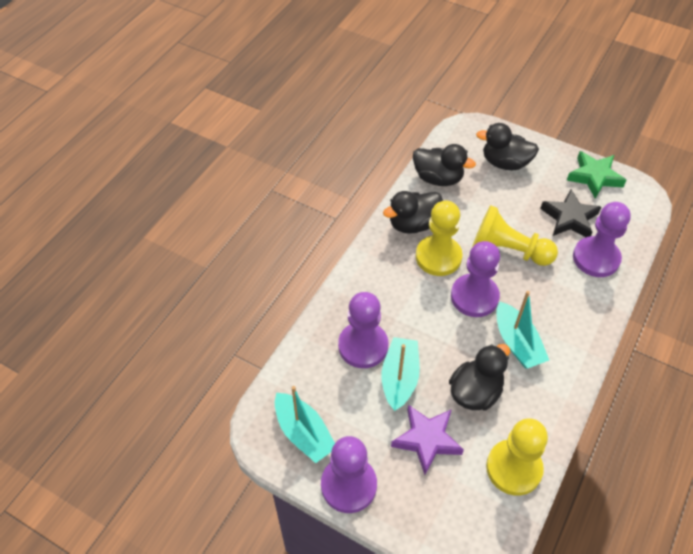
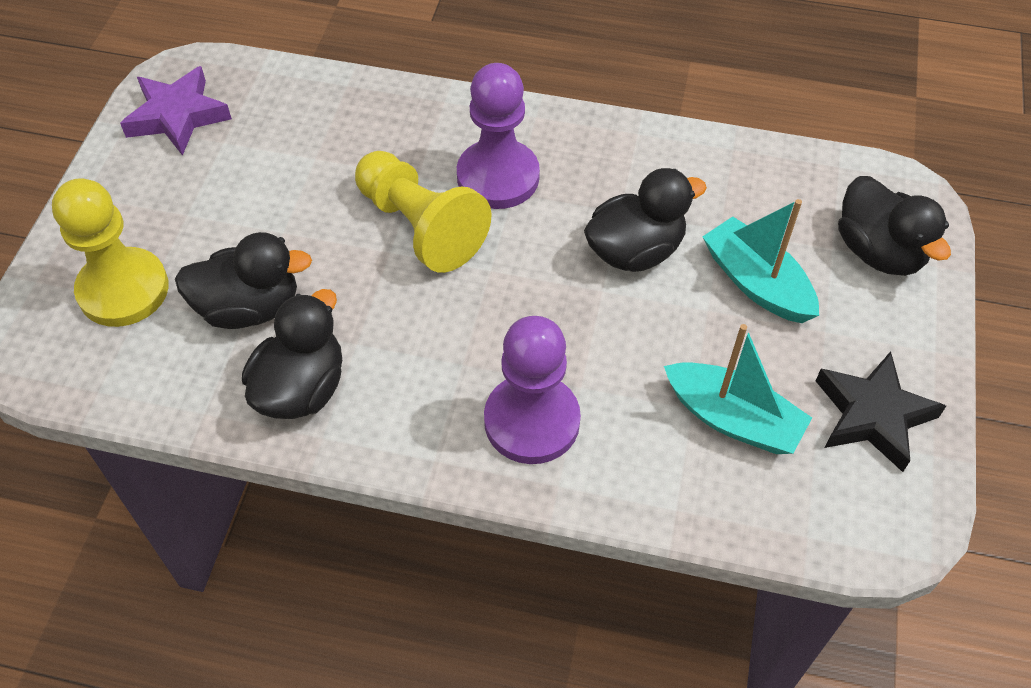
green star: 1 -> 0
purple pawn: 4 -> 2
turquoise boat: 3 -> 2
yellow pawn: 3 -> 2

